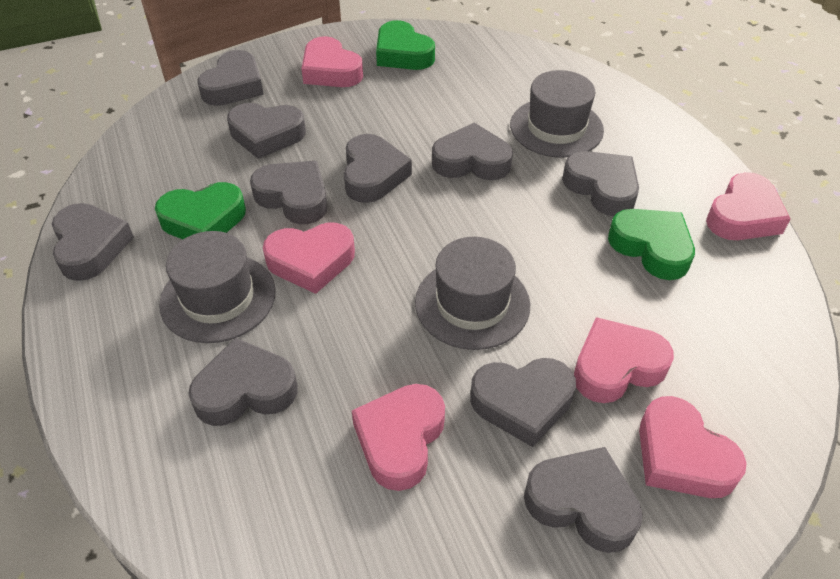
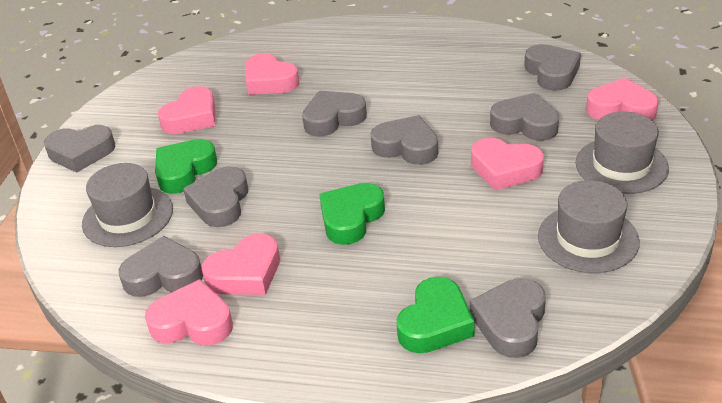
grey heart: 10 -> 8

